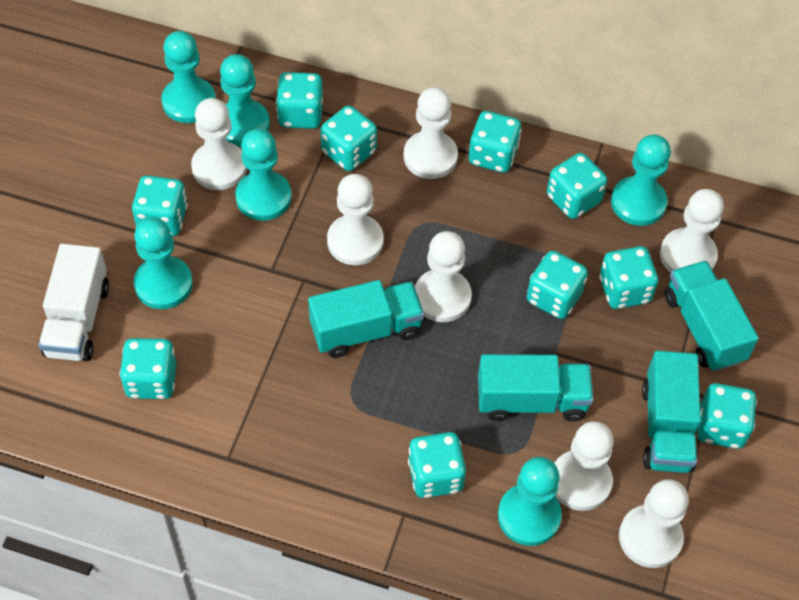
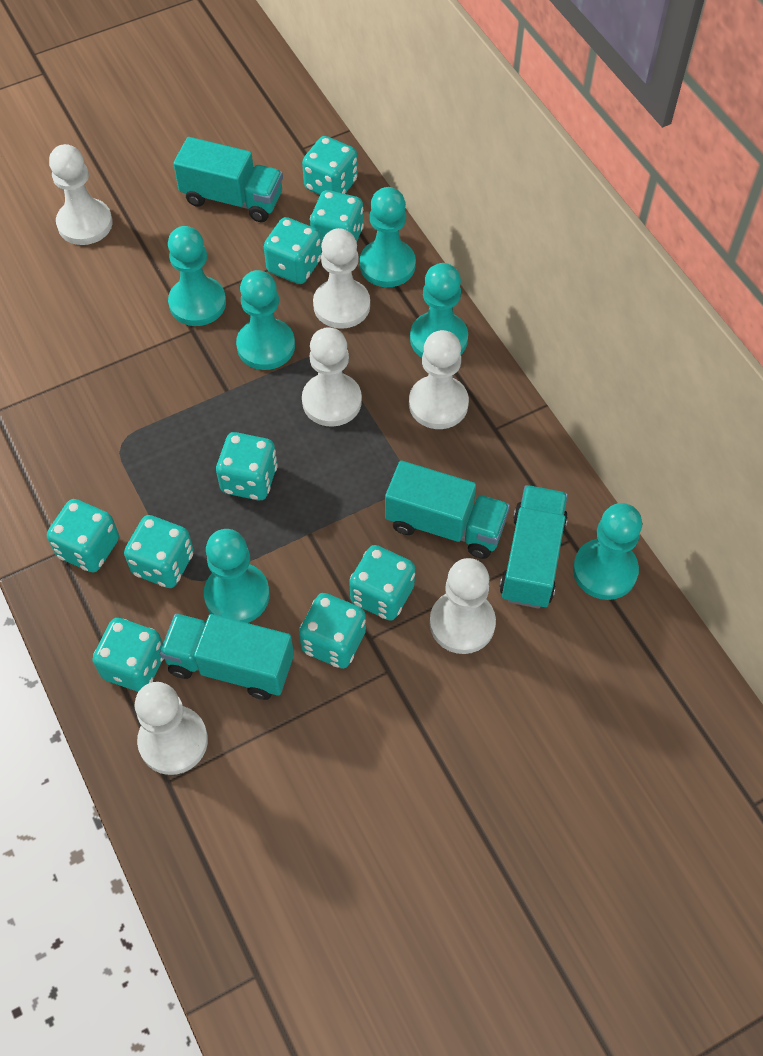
turquoise dice: 10 -> 9
white pawn: 7 -> 6
white truck: 1 -> 0

